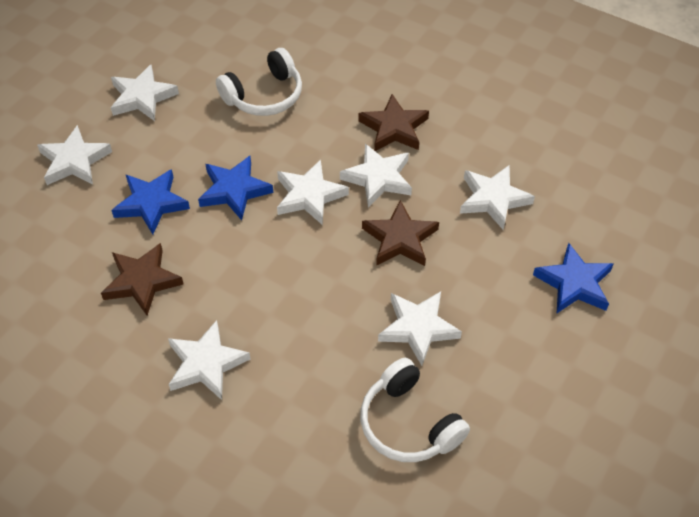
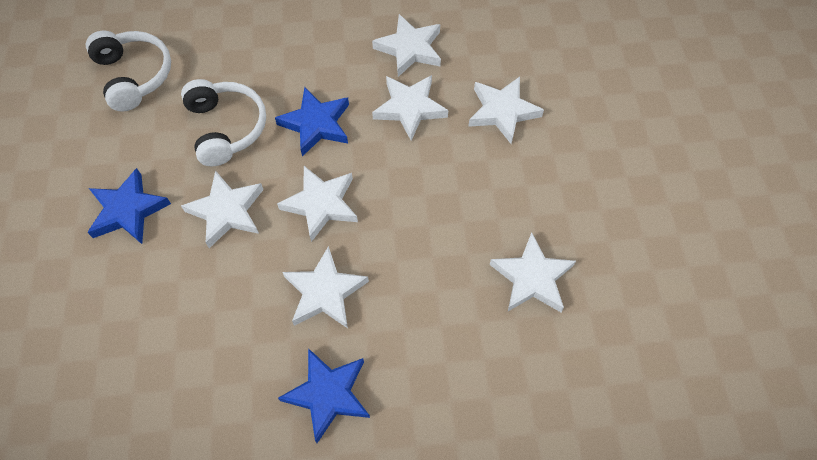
brown star: 3 -> 0

